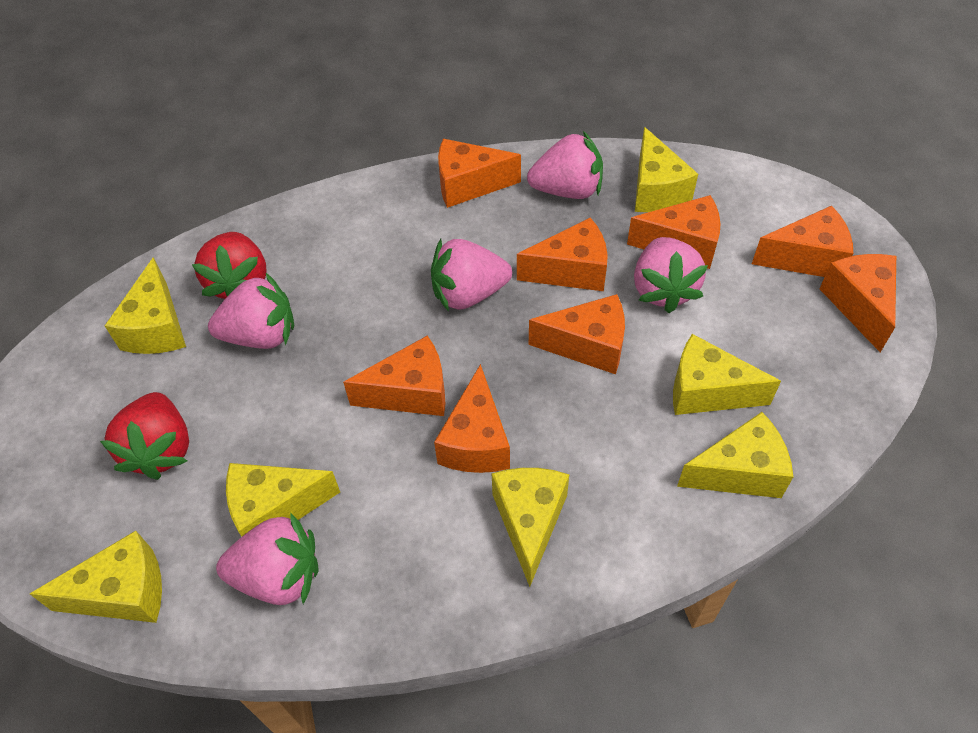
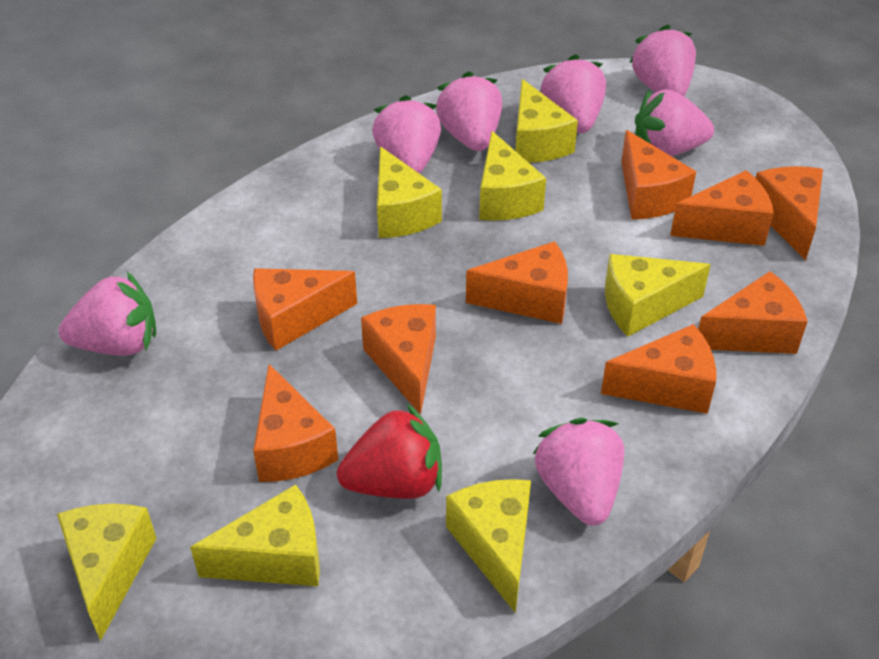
orange cheese: 8 -> 9
pink strawberry: 5 -> 7
red strawberry: 2 -> 1

